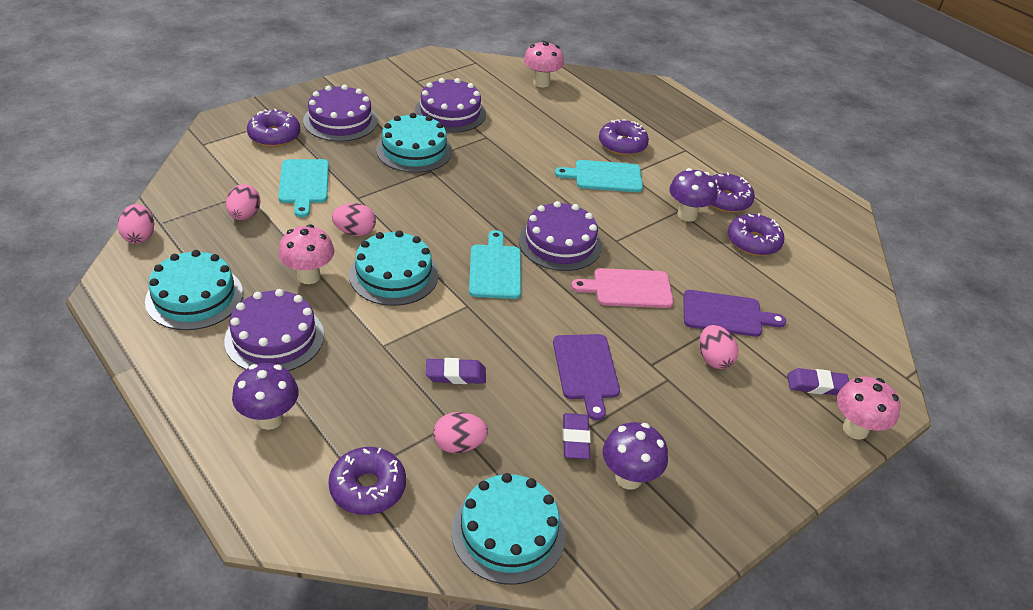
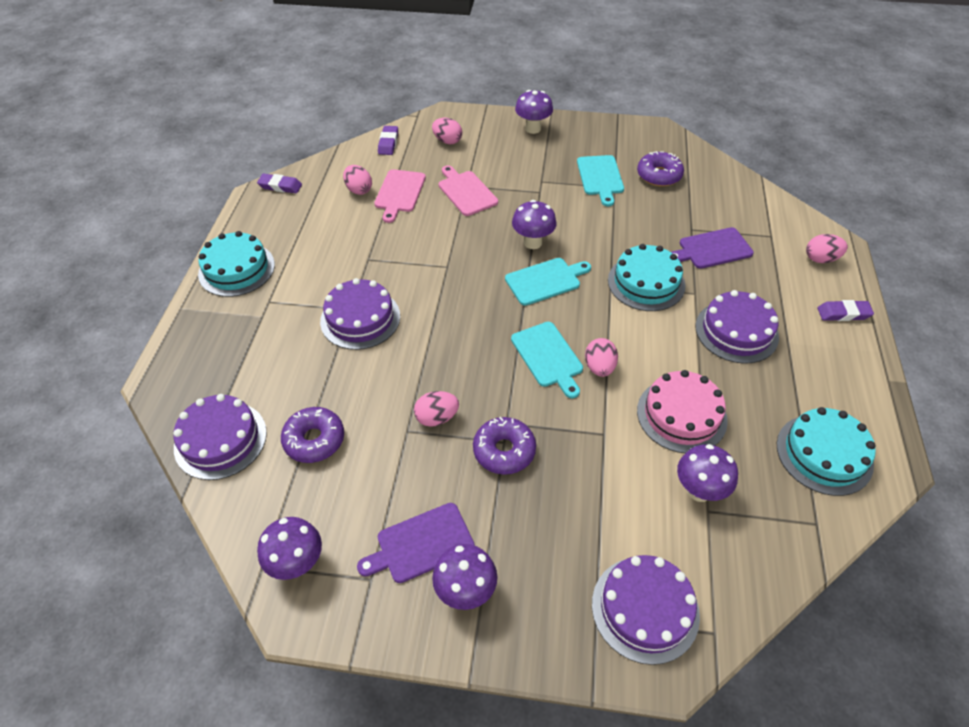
pink cake: 0 -> 1
pink cutting board: 1 -> 2
pink mushroom: 3 -> 0
purple donut: 5 -> 3
purple mushroom: 3 -> 5
turquoise cake: 4 -> 3

